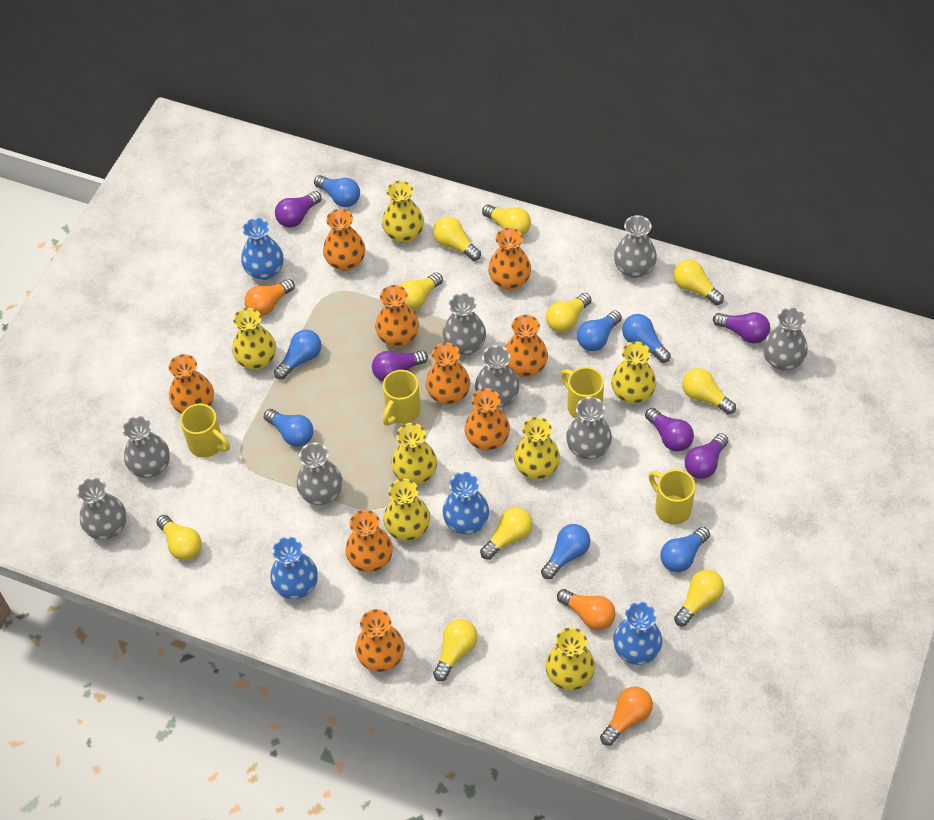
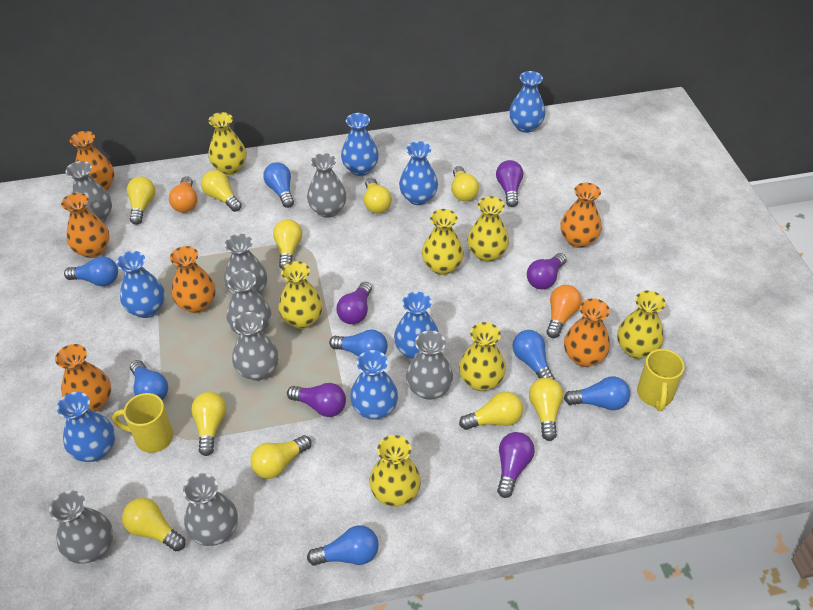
blue vase: 4 -> 7
orange light bulb: 3 -> 2
orange vase: 9 -> 6
yellow mug: 4 -> 2

